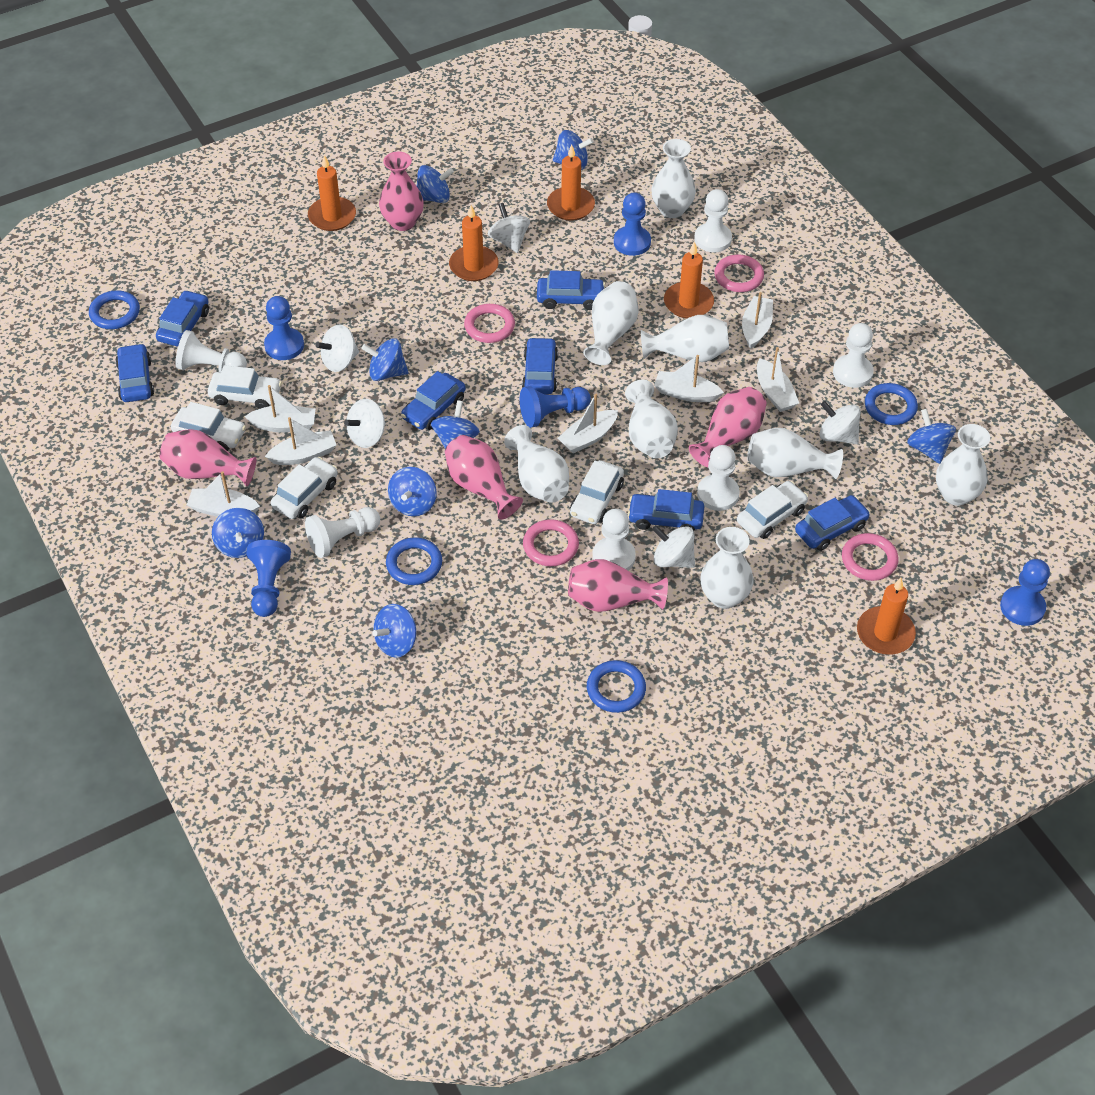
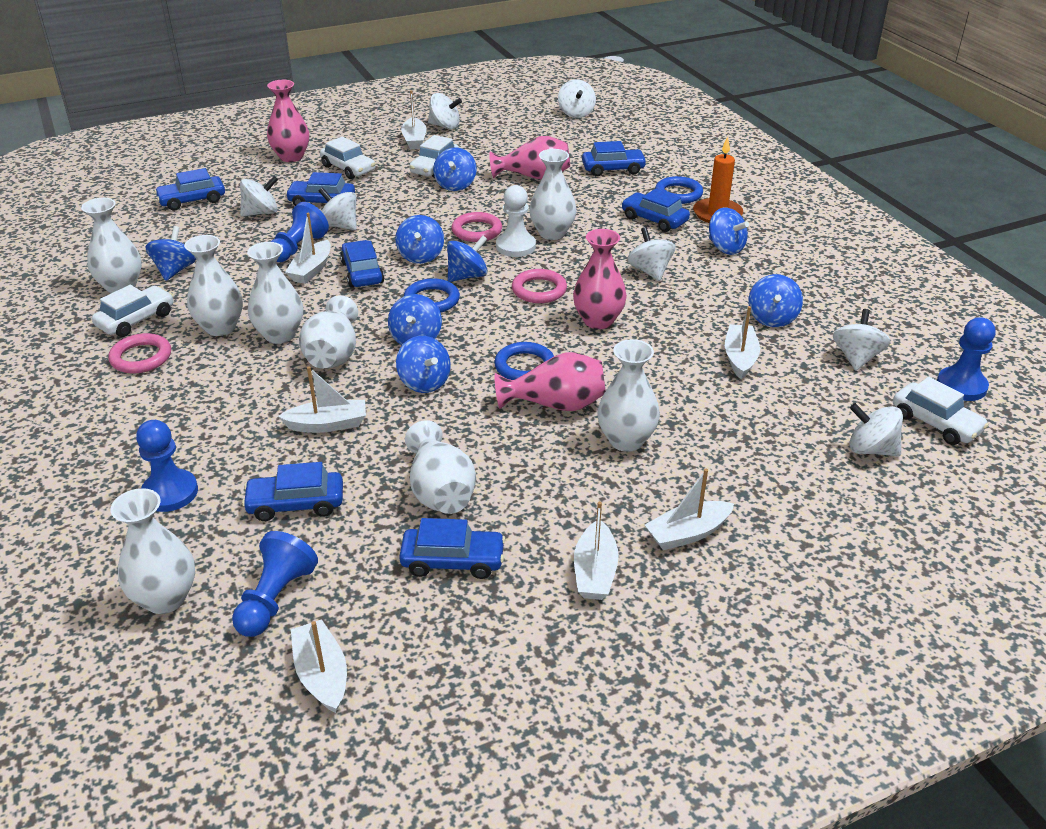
blue pawn: 5 -> 4
blue ring: 4 -> 3
orange candle: 5 -> 1
pink ring: 4 -> 3
pink vase: 5 -> 4
white car: 5 -> 4
white pawn: 6 -> 1
white spinning top: 5 -> 7

